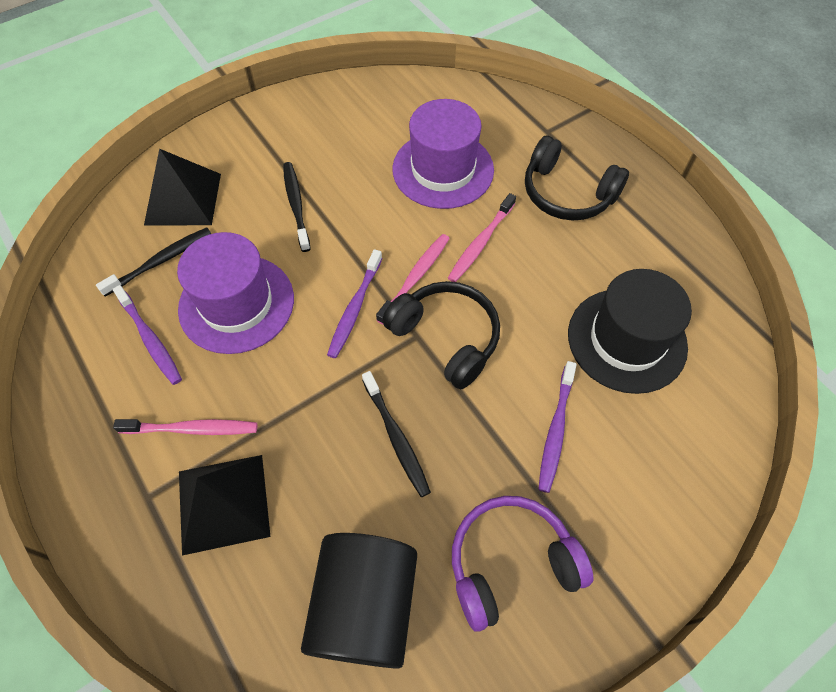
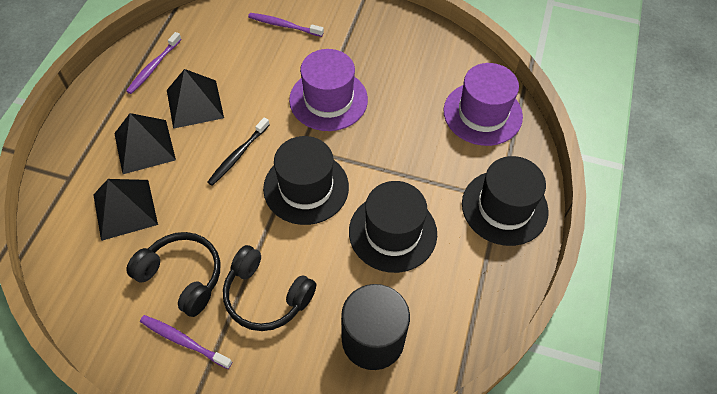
black hat: 1 -> 3
black pyramid: 2 -> 3
black toothbrush: 3 -> 1
pink toothbrush: 3 -> 0
purple headphones: 1 -> 0

